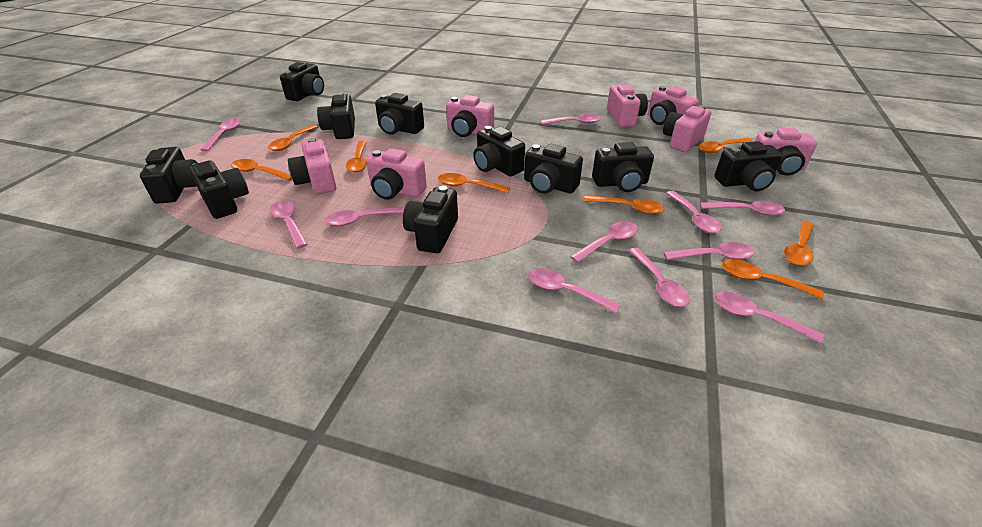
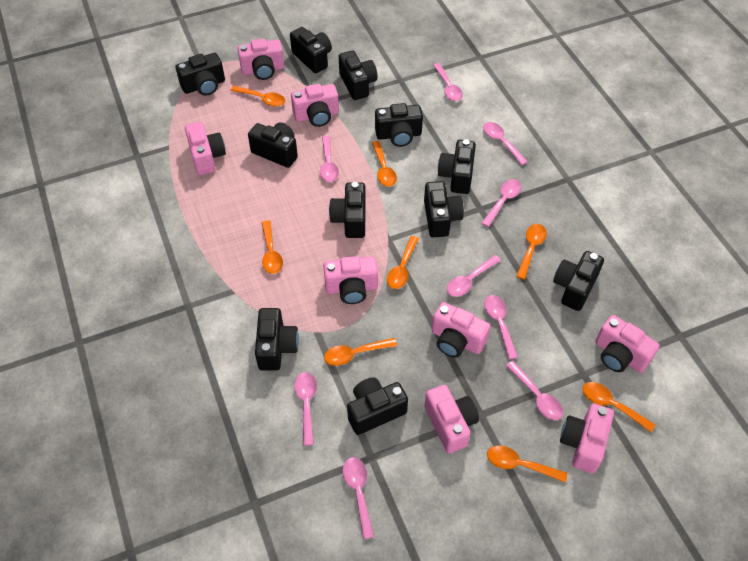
black camera: 10 -> 11
pink camera: 7 -> 8
pink spoon: 11 -> 9

